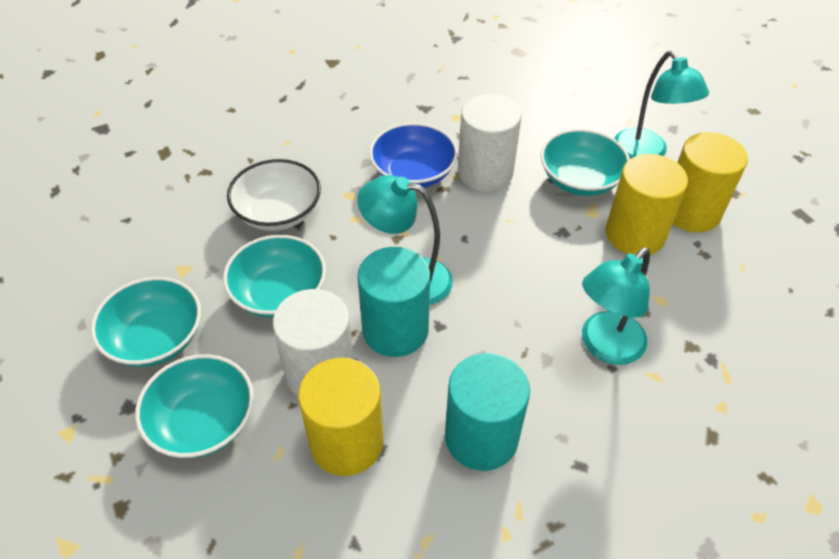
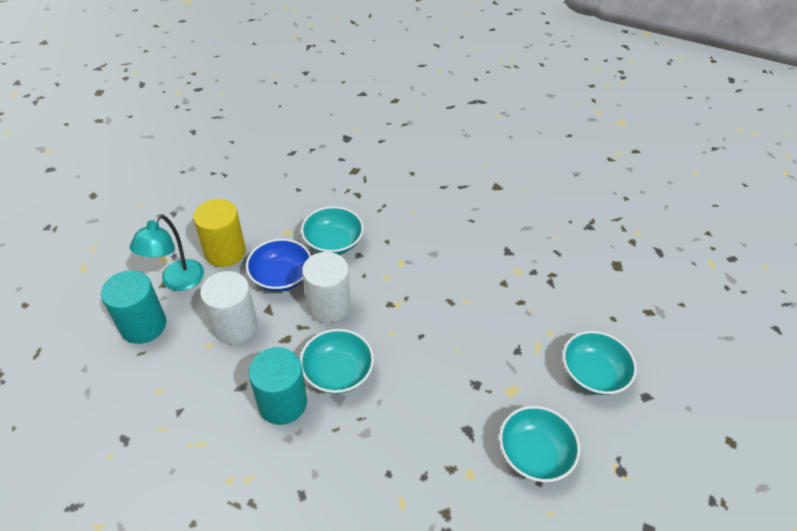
turquoise lamp: 3 -> 1
white bowl: 1 -> 0
yellow cylinder: 3 -> 1

